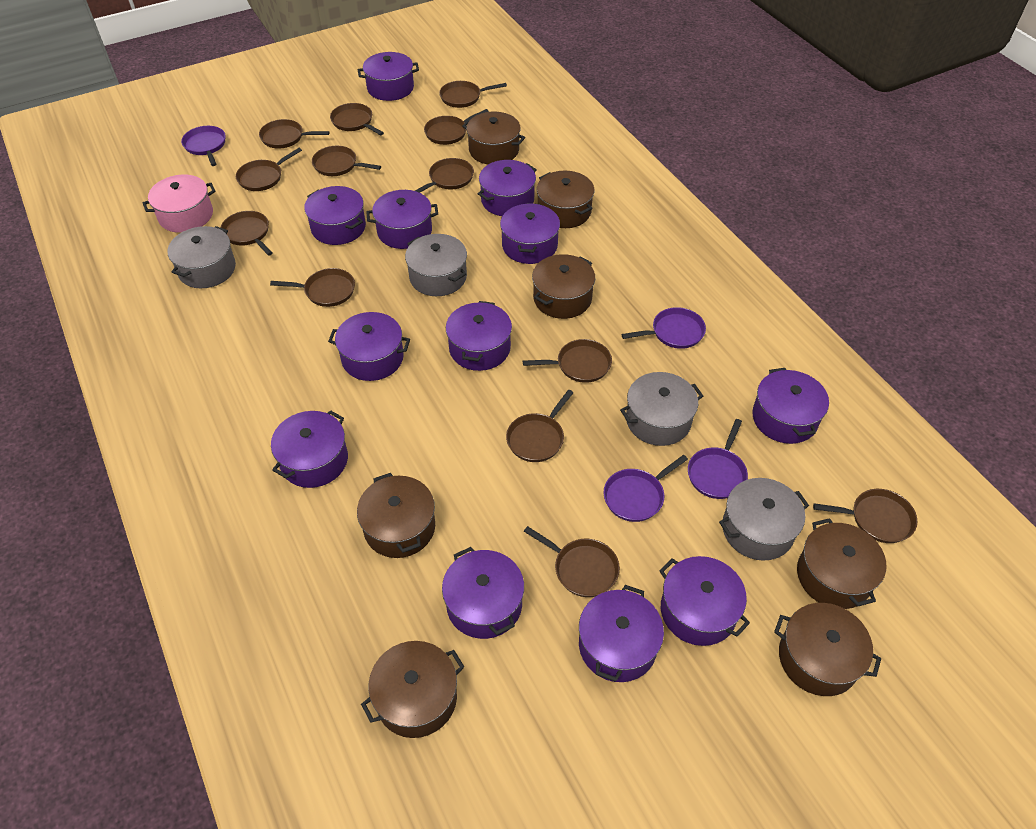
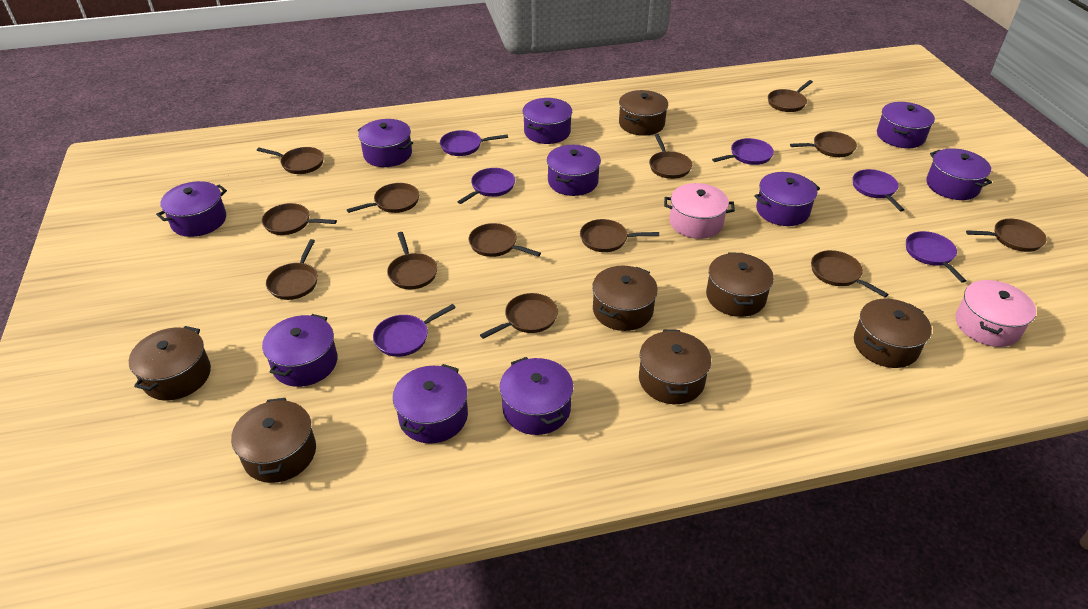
grey pot: 4 -> 0
pink pot: 1 -> 2
purple pan: 4 -> 6
purple pot: 12 -> 10

